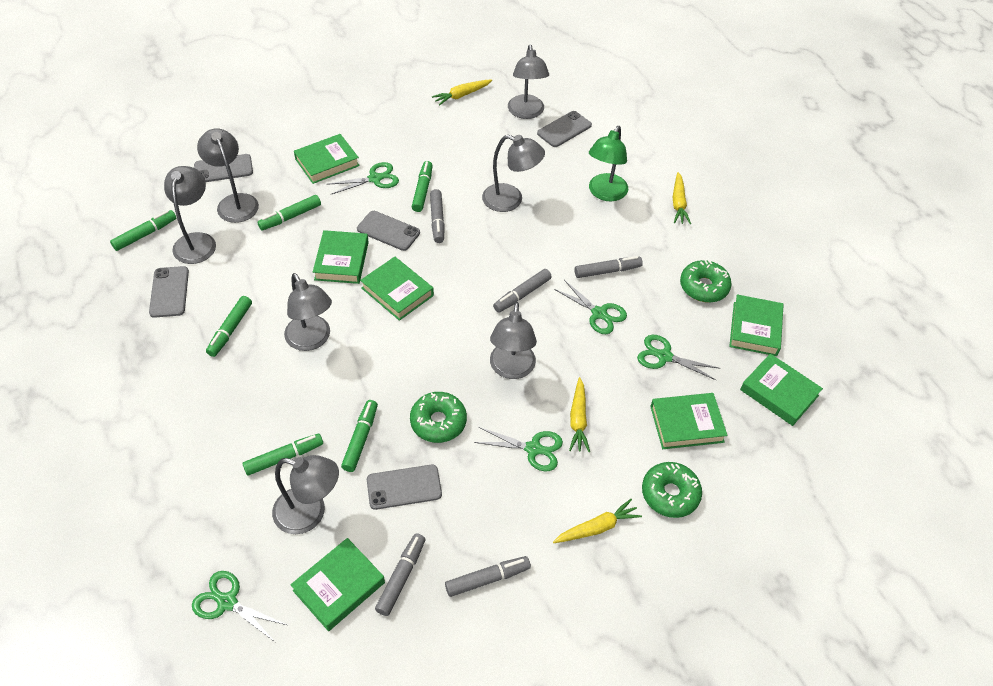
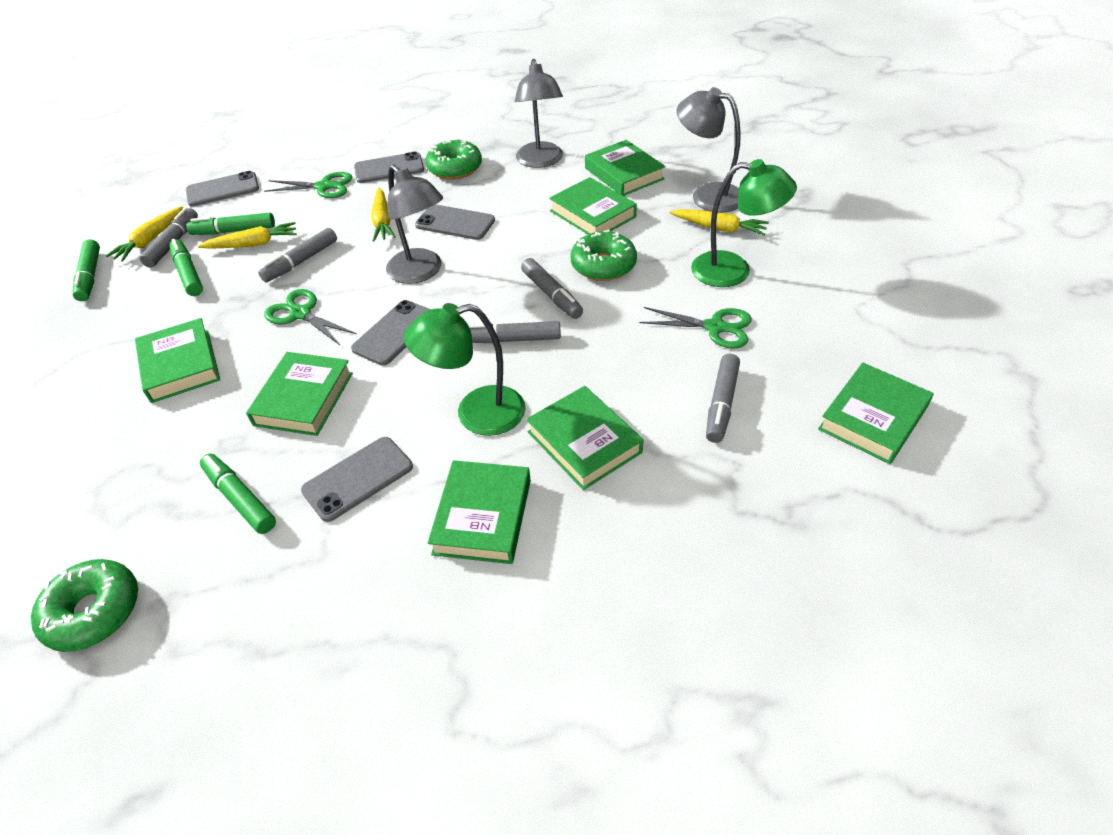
green lamp: 1 -> 2
green marker: 6 -> 4
green scissors: 5 -> 3
grey lamp: 7 -> 3

